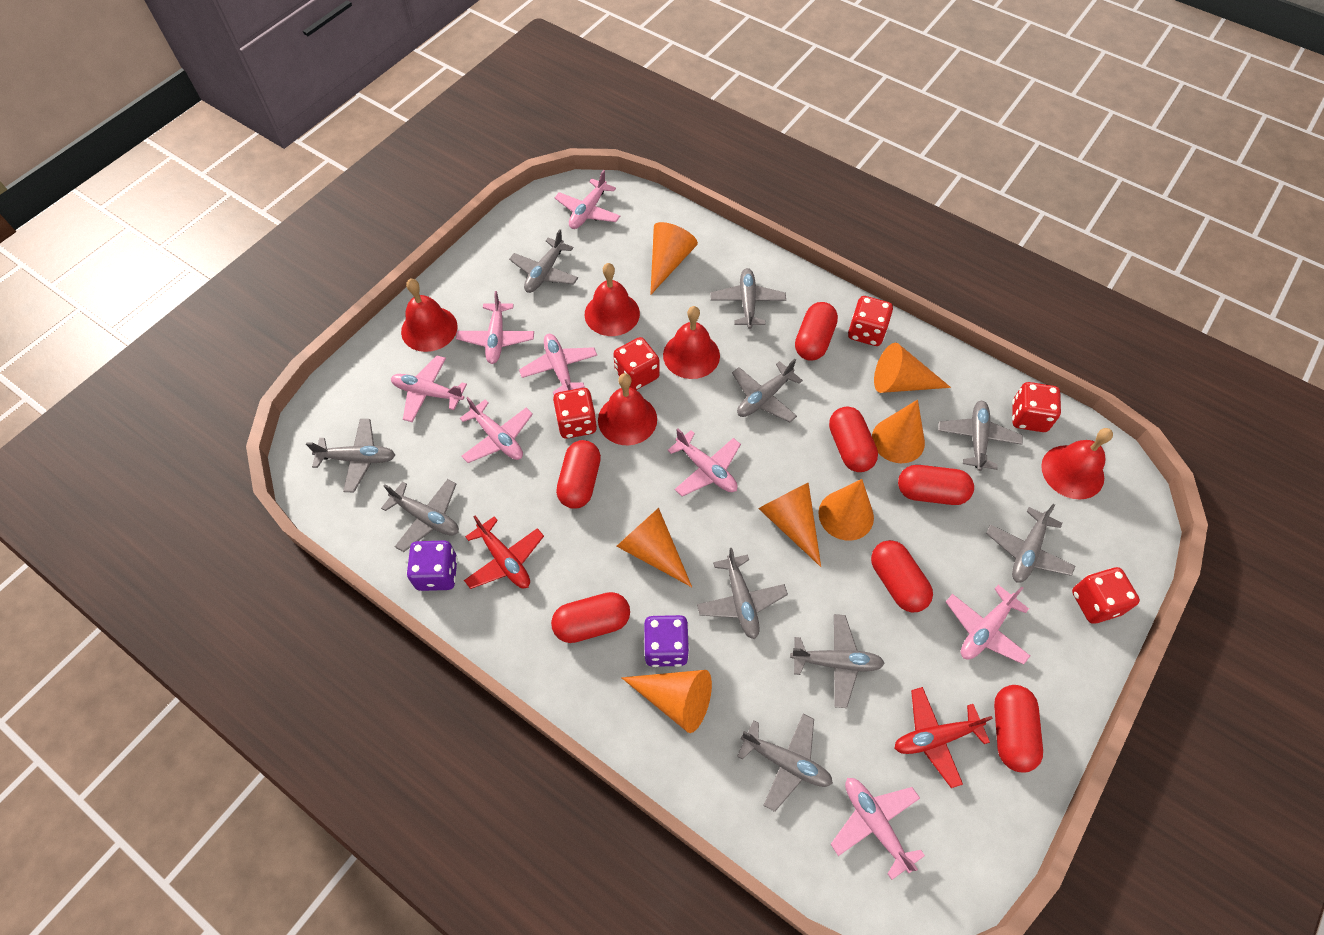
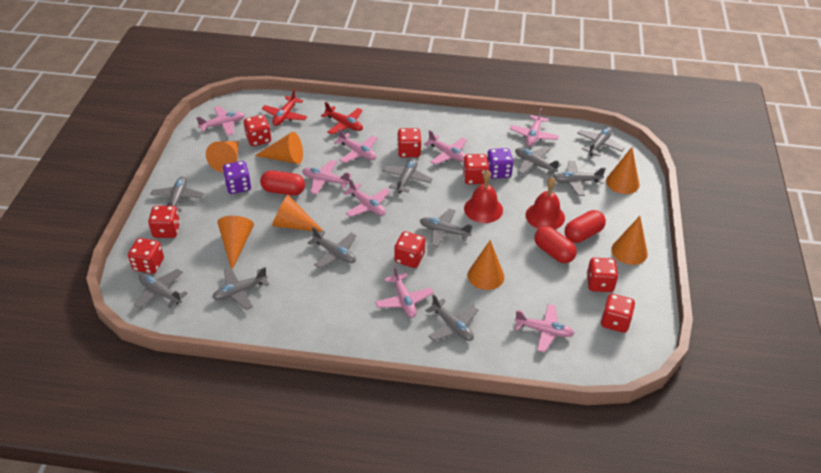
red bell: 5 -> 2
red capsule: 7 -> 3
red dice: 5 -> 8

